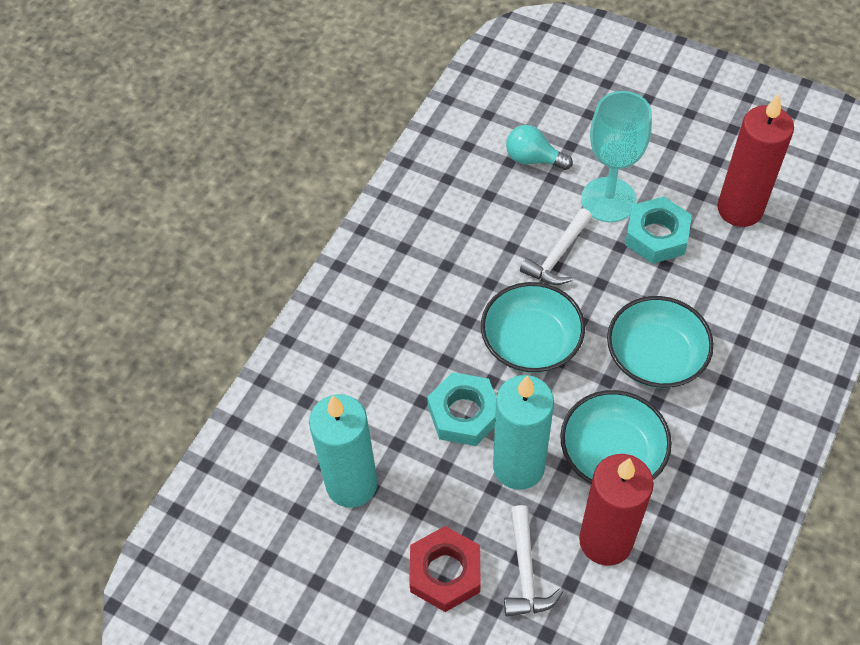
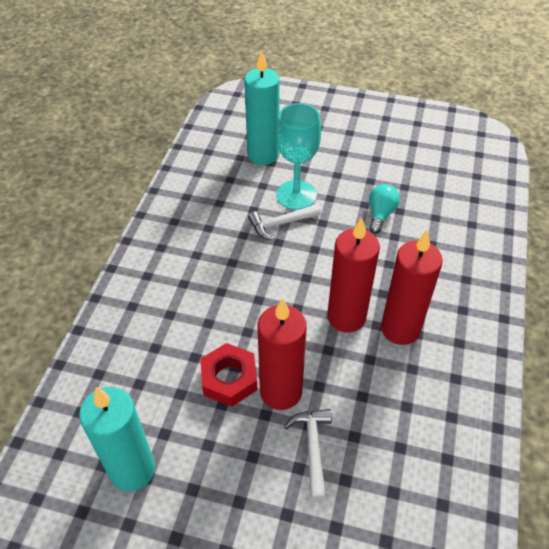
red candle: 2 -> 3
turquoise bowl: 3 -> 0
turquoise nut: 2 -> 0

